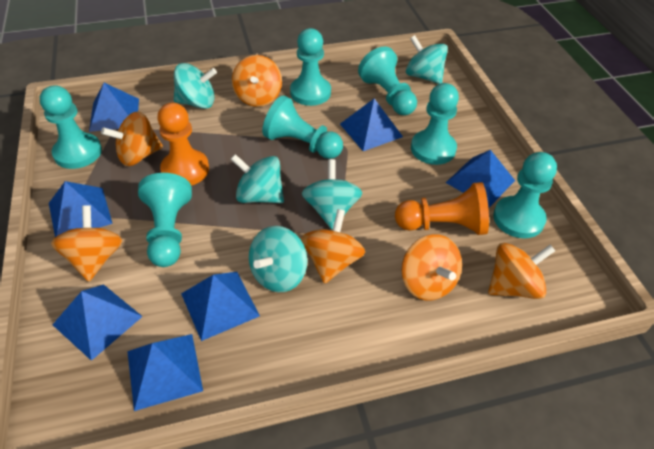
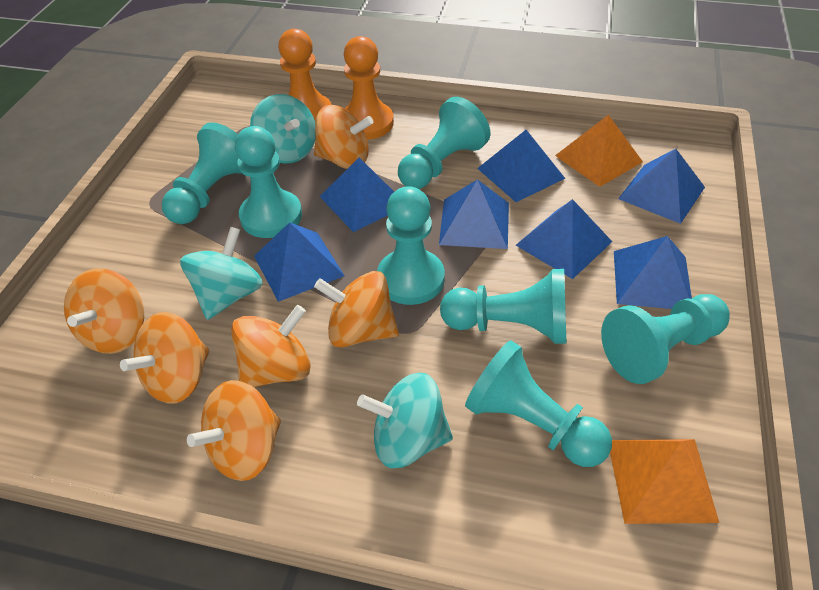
orange pyramid: 0 -> 2
turquoise spinning top: 5 -> 3

